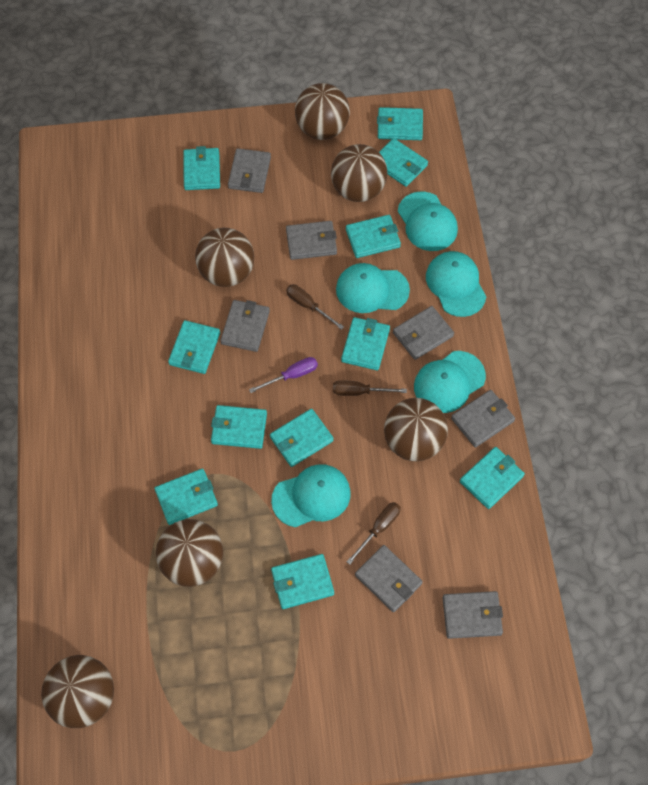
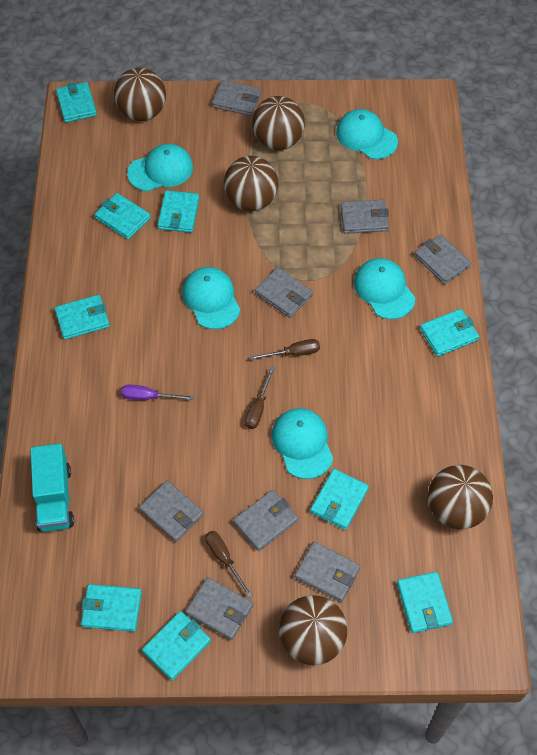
brown ball: 6 -> 5
grey wallet: 7 -> 8
turquoise truck: 0 -> 1
turquoise wallet: 11 -> 9

